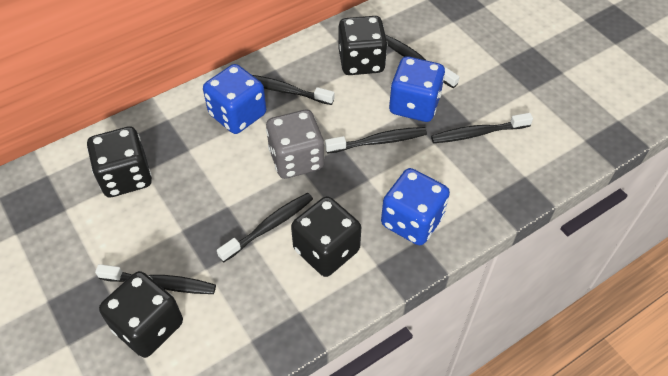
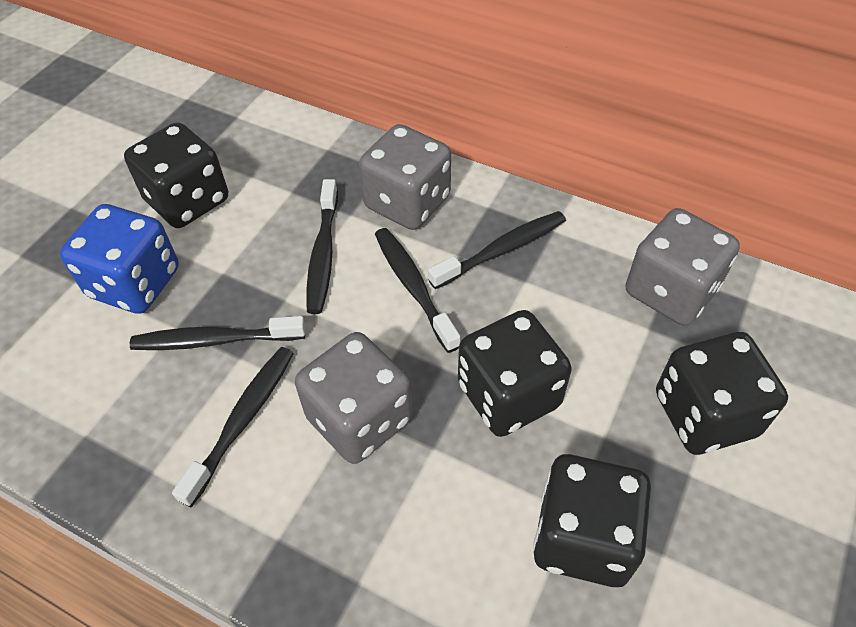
black toothbrush: 6 -> 5
blue dice: 3 -> 1
grey dice: 1 -> 3

